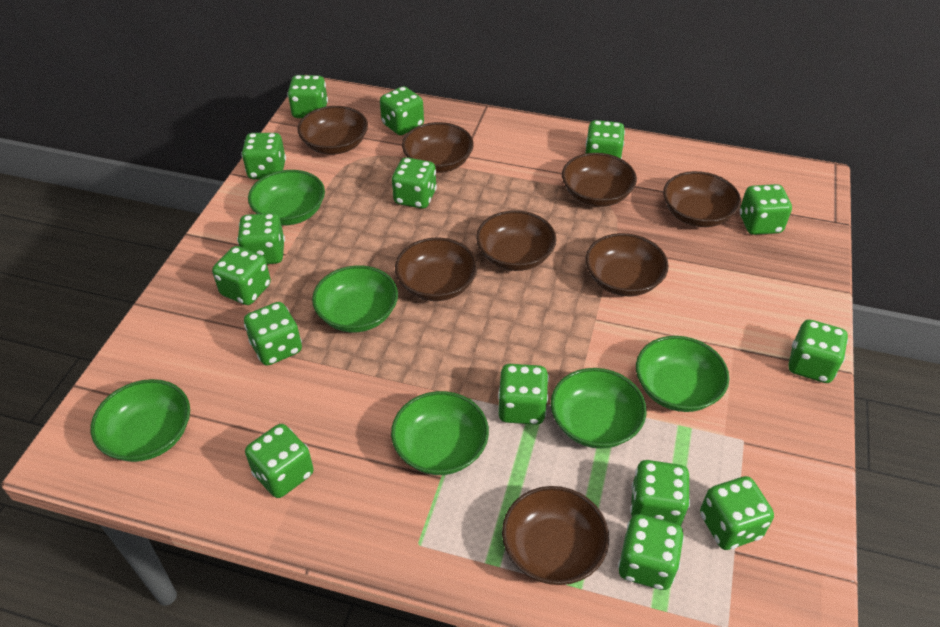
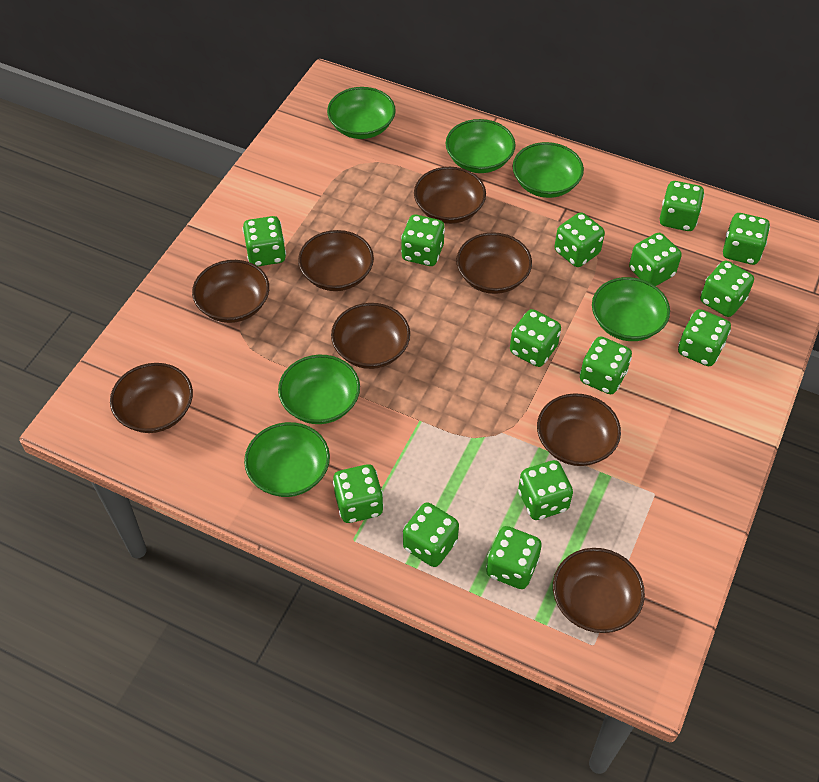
green dice: 15 -> 14

